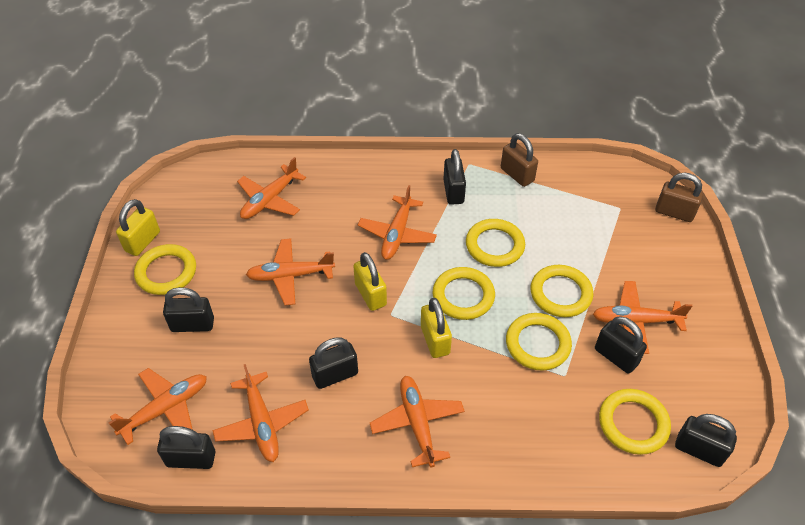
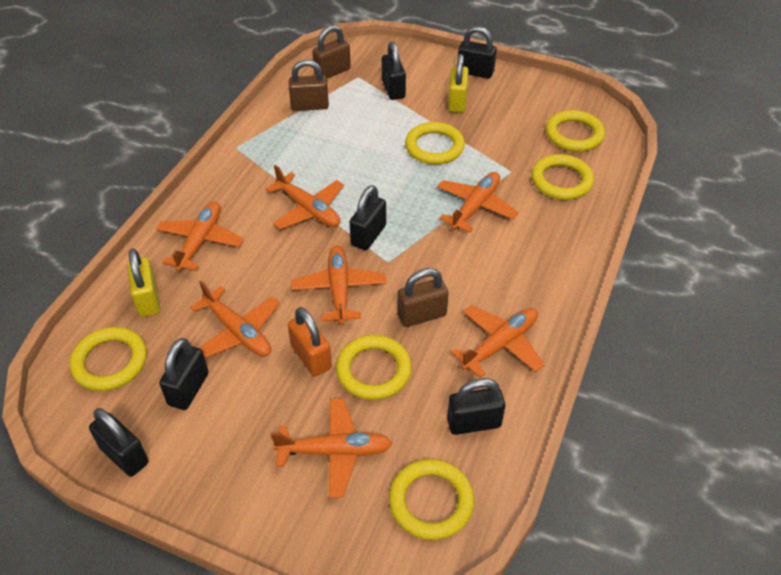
brown padlock: 2 -> 3
orange padlock: 0 -> 1
yellow padlock: 3 -> 2

